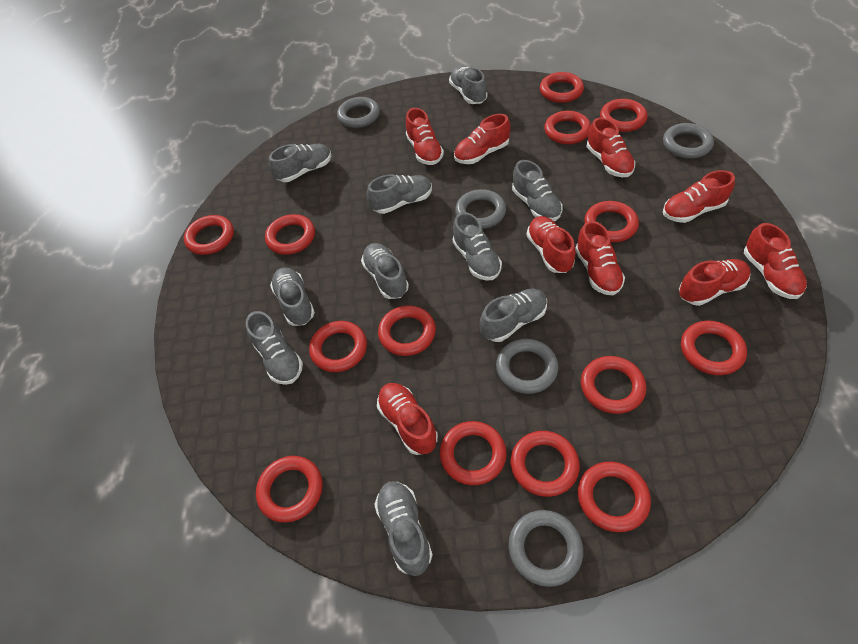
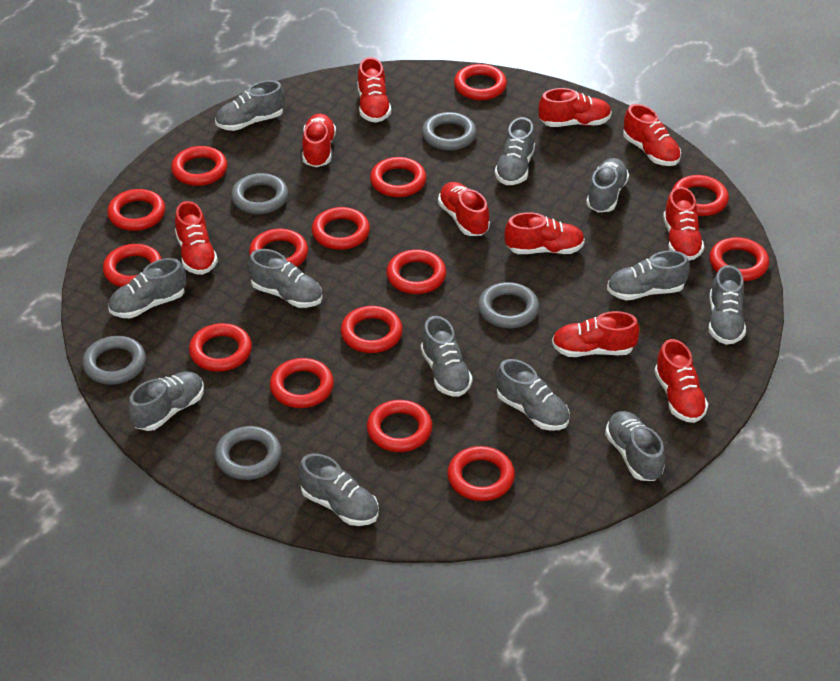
grey shoe: 10 -> 12
red ring: 14 -> 15
red shoe: 9 -> 10

